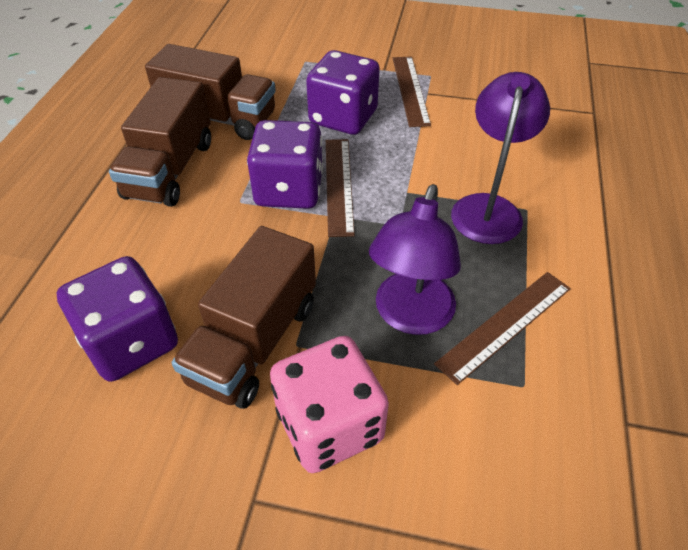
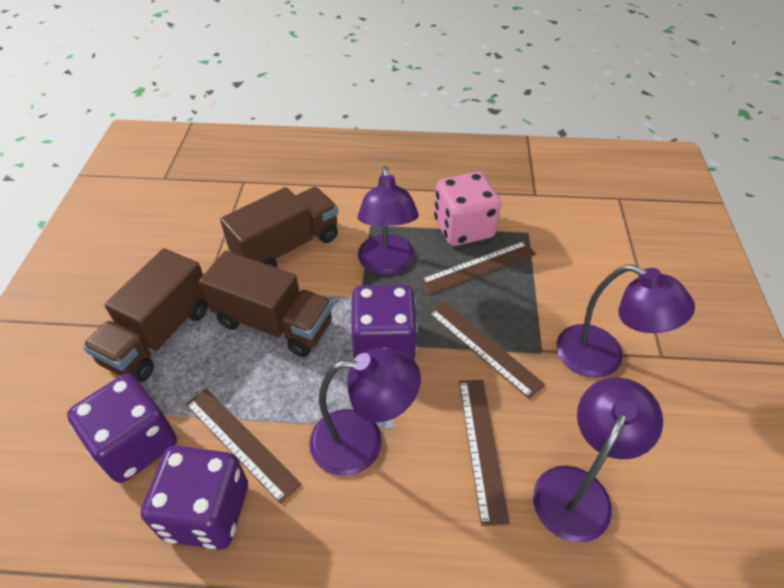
brown ruler: 3 -> 4
purple lamp: 2 -> 4

